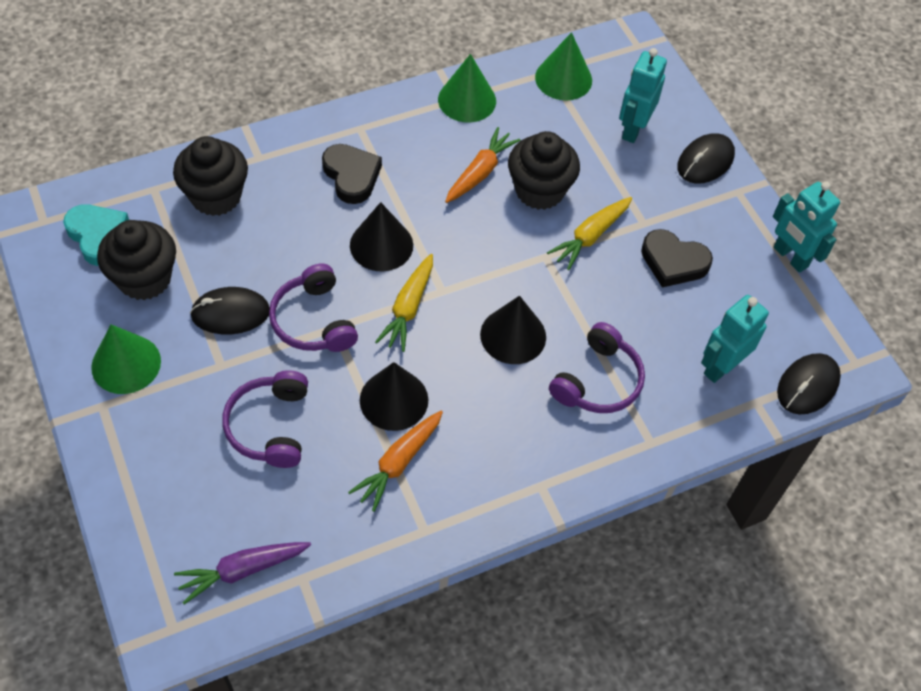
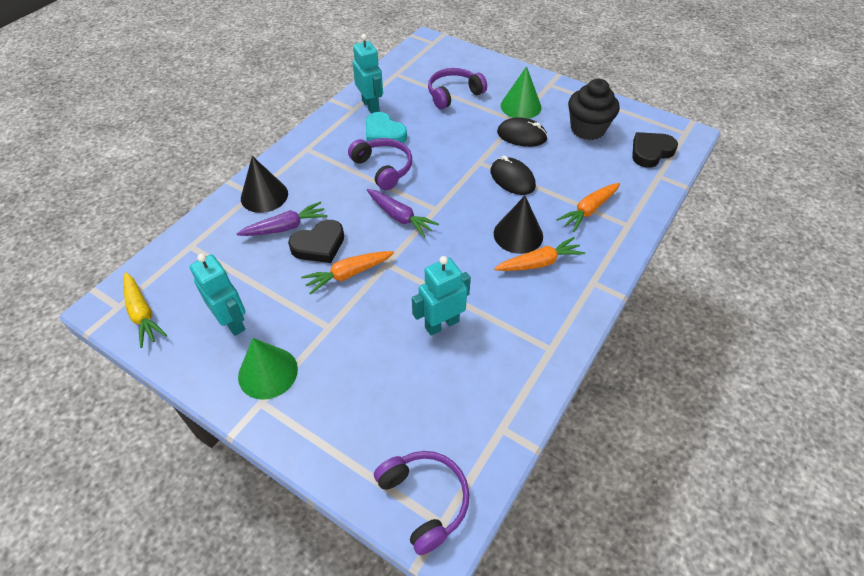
black cone: 3 -> 2
black cupcake: 3 -> 1
black mouse: 3 -> 2
green cone: 3 -> 2
orange carrot: 2 -> 3
purple carrot: 1 -> 2
yellow carrot: 2 -> 1

